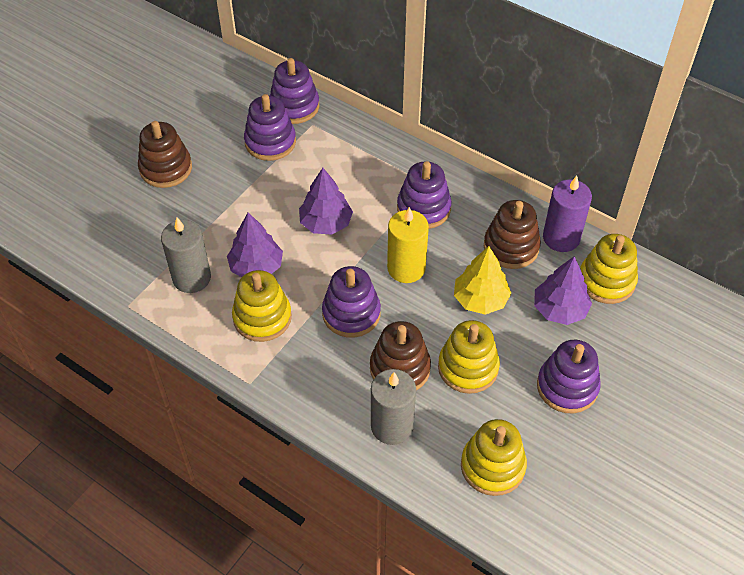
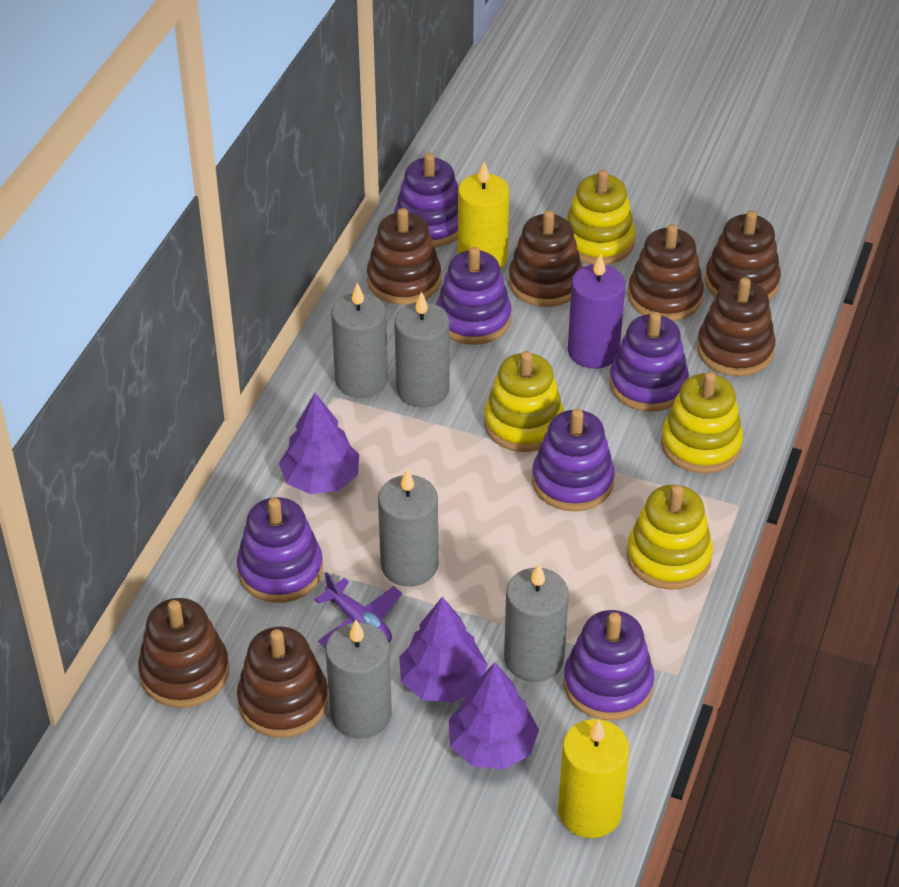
brown stacking toy: 3 -> 7
grey candle: 2 -> 5
purple plane: 0 -> 1
purple stacking toy: 5 -> 6
yellow candle: 1 -> 2
yellow tree: 1 -> 0

